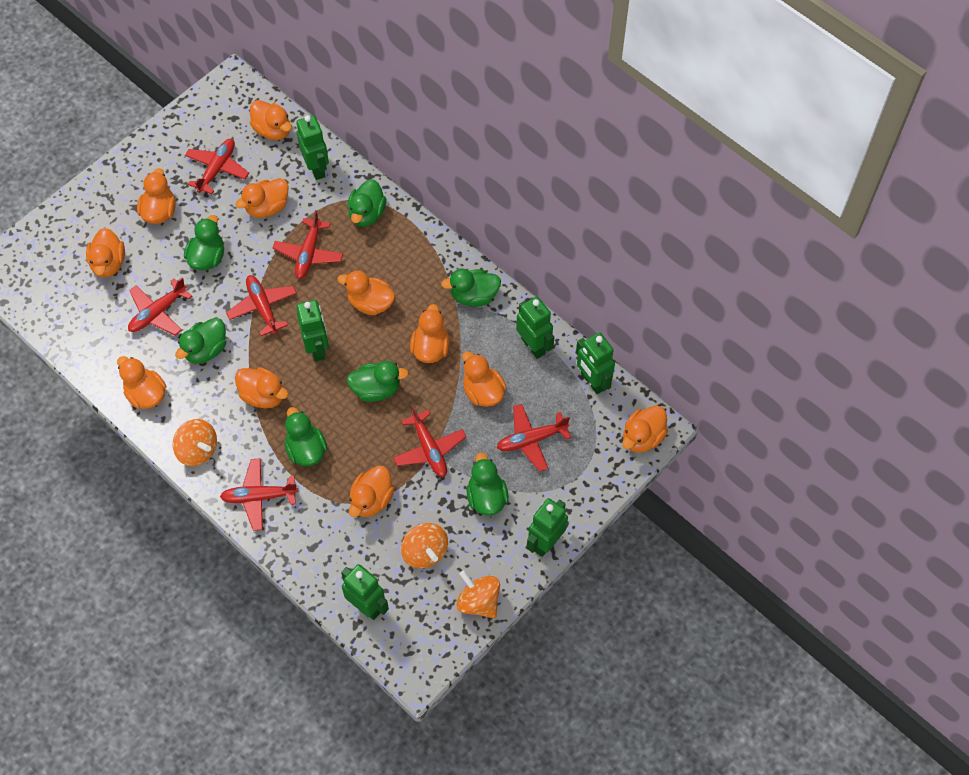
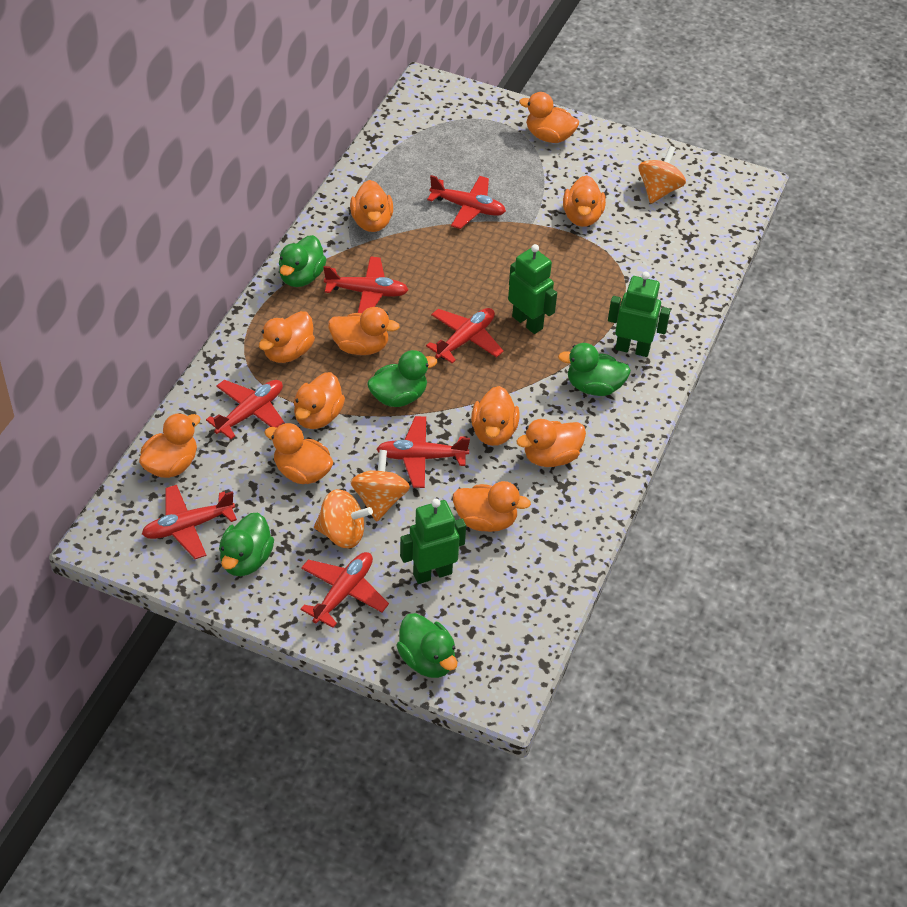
green duck: 7 -> 5
green robot: 6 -> 3

